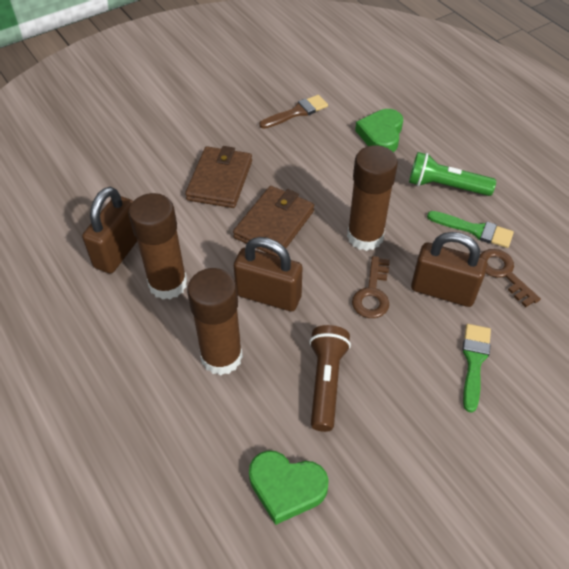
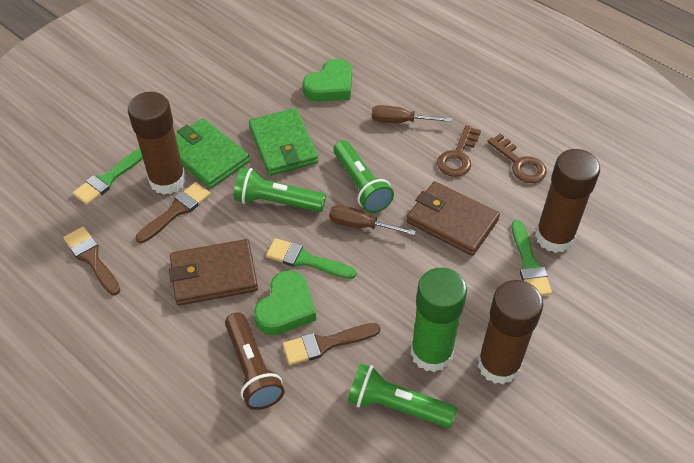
brown brush: 1 -> 3
brown padlock: 3 -> 0
brown screwdriver: 0 -> 2
green brush: 2 -> 3
green flashlight: 1 -> 3
green glue stick: 0 -> 1
green wallet: 0 -> 2

